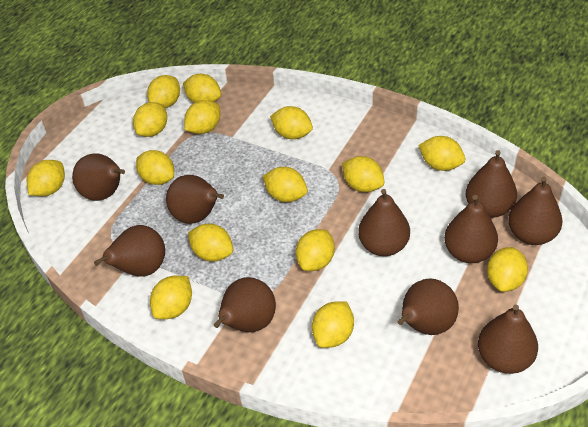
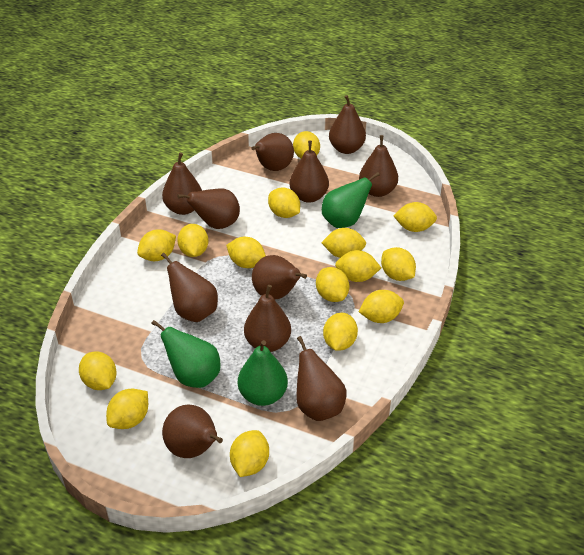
brown pear: 10 -> 11
green pear: 0 -> 3

